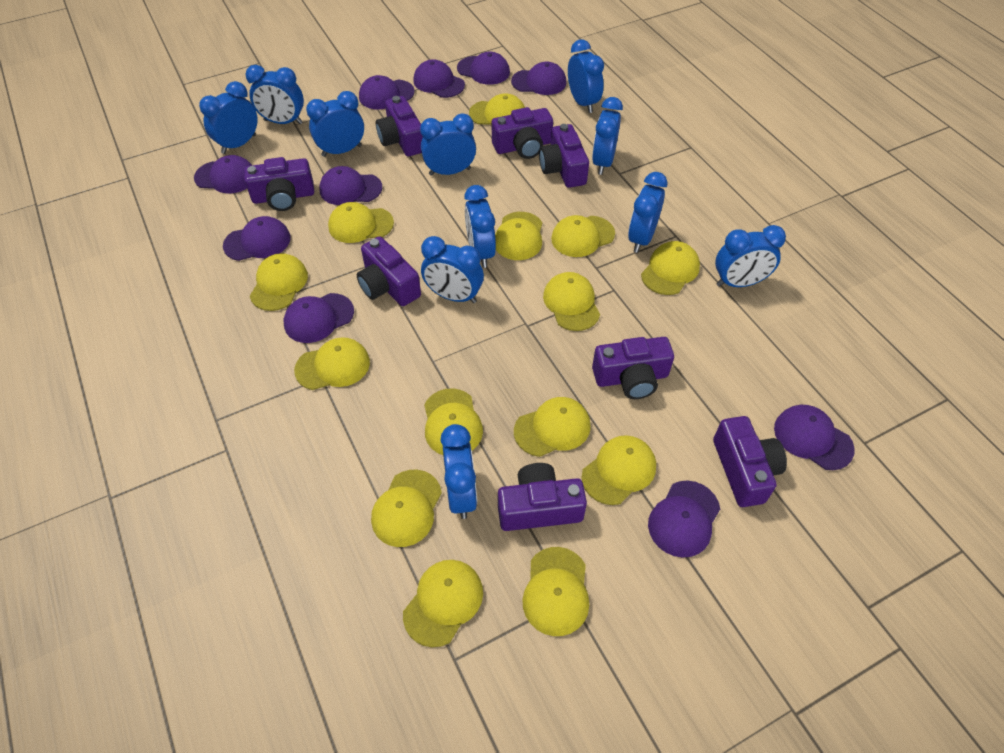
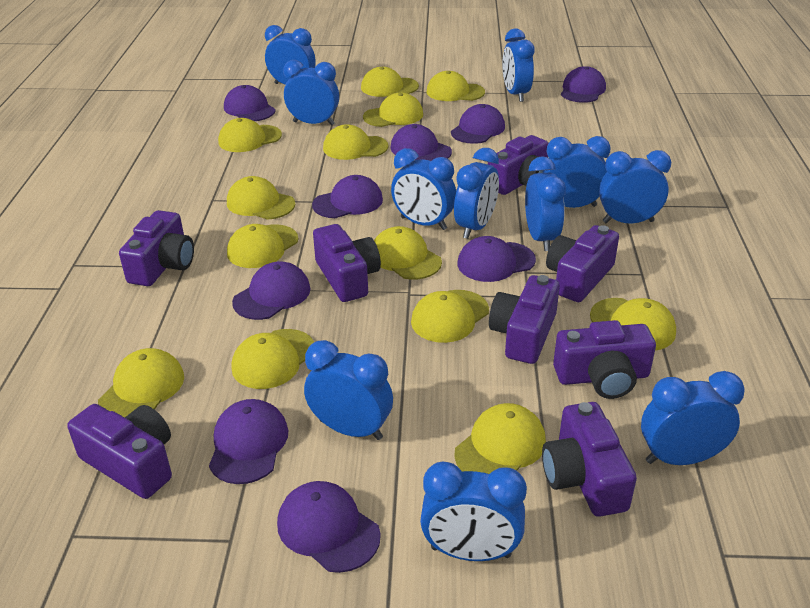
purple cap: 10 -> 9
yellow cap: 14 -> 13

